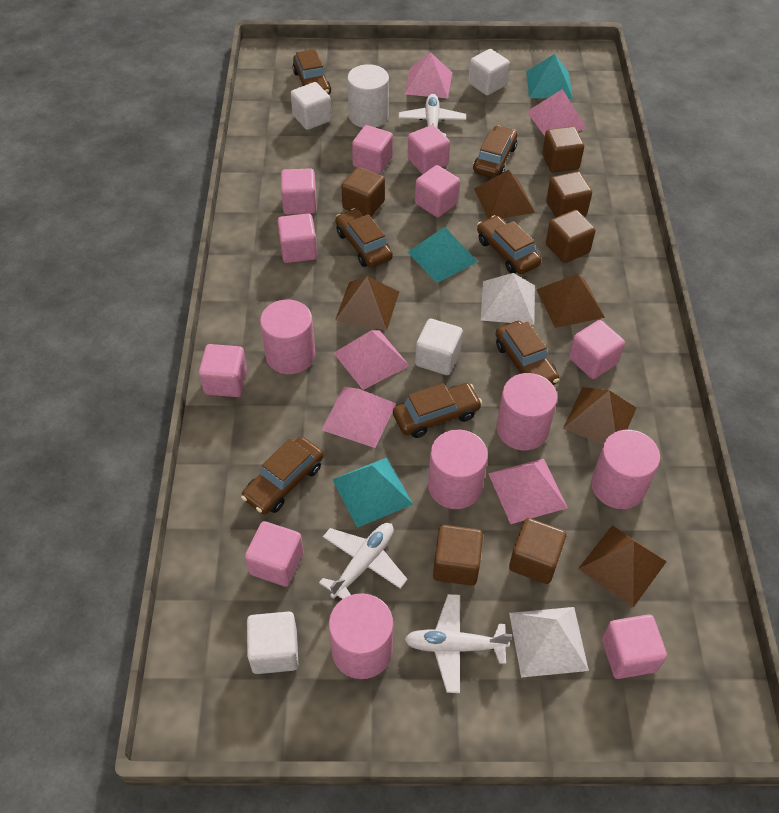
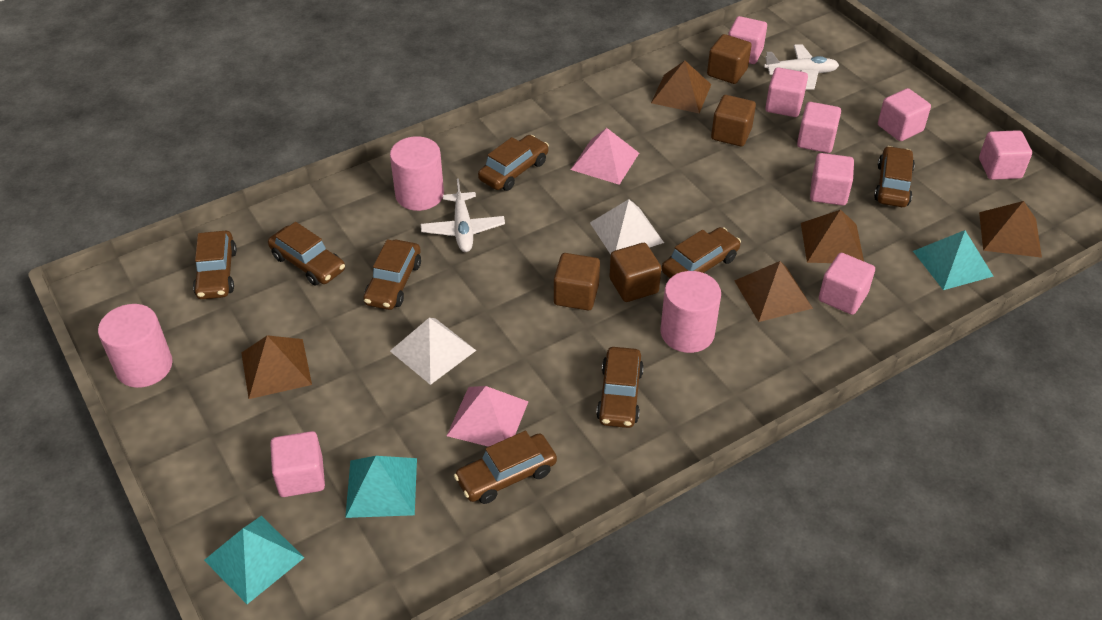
brown car: 7 -> 8
brown cube: 6 -> 4
pink cube: 9 -> 8
pink cylinder: 5 -> 3
pink pyramid: 5 -> 2
white cube: 4 -> 0
white cylinder: 1 -> 0
white plane: 3 -> 2

